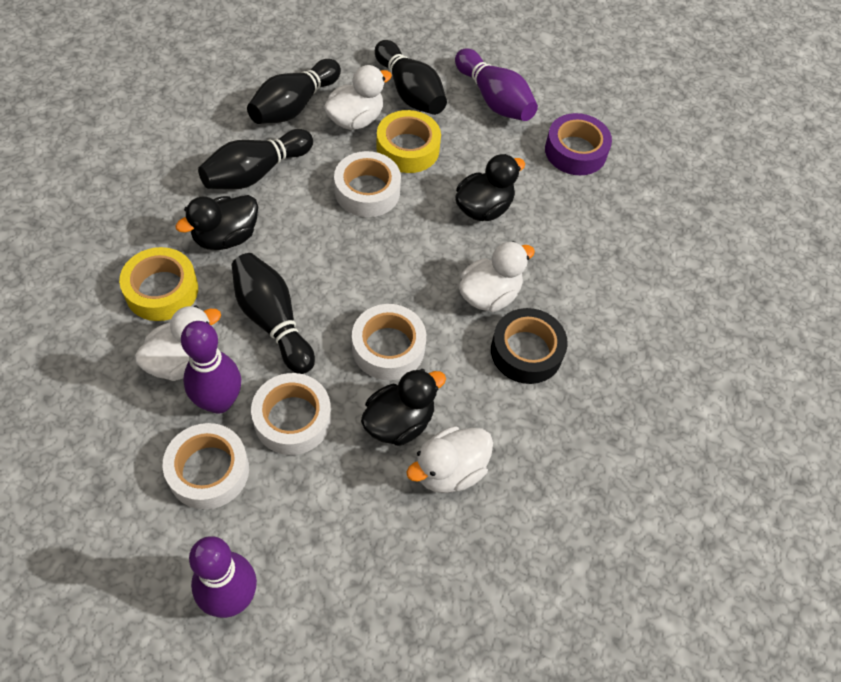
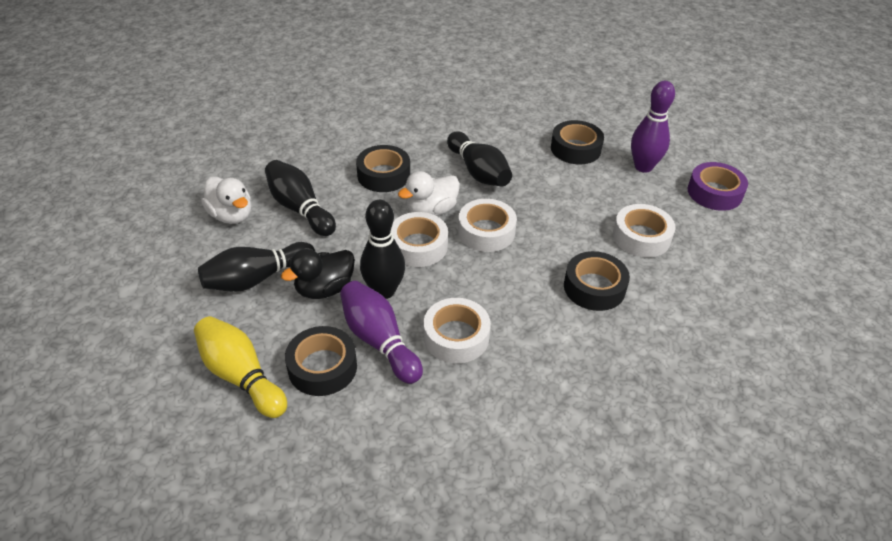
black duck: 3 -> 1
black tape: 1 -> 4
purple bowling pin: 3 -> 2
white duck: 4 -> 2
yellow bowling pin: 0 -> 1
yellow tape: 2 -> 0

